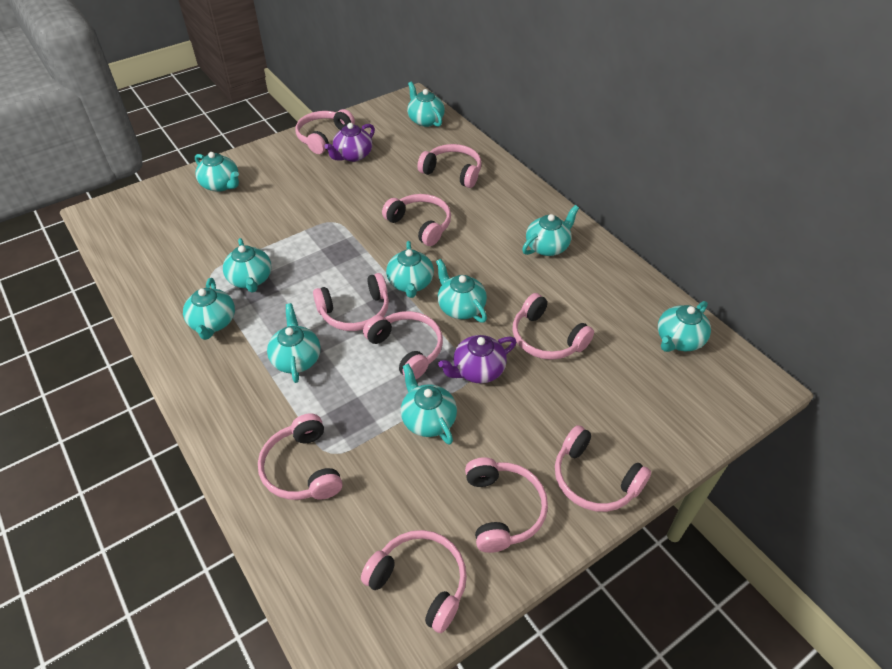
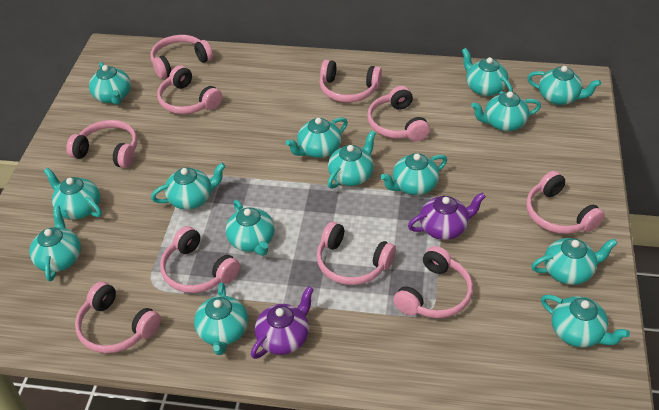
turquoise teapot: 10 -> 14

